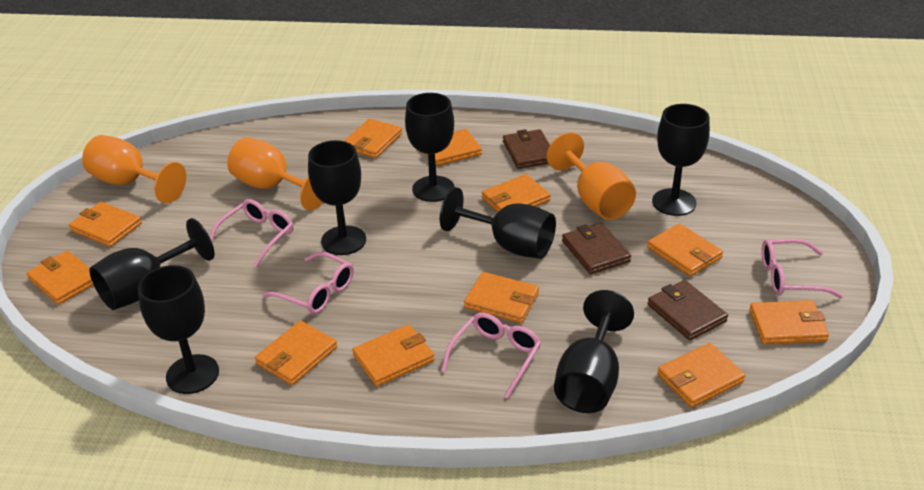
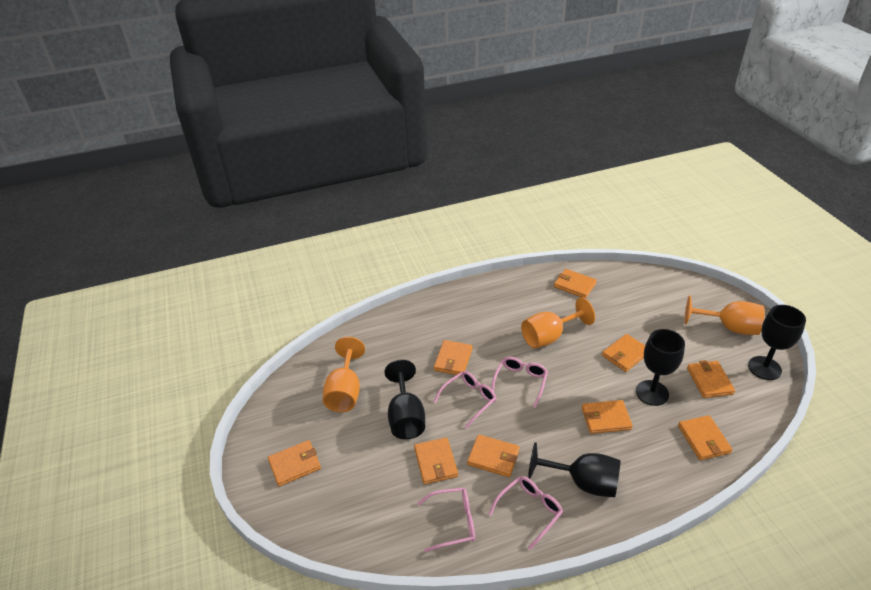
black goblet: 7 -> 4
brown wallet: 3 -> 0
orange wallet: 11 -> 9

